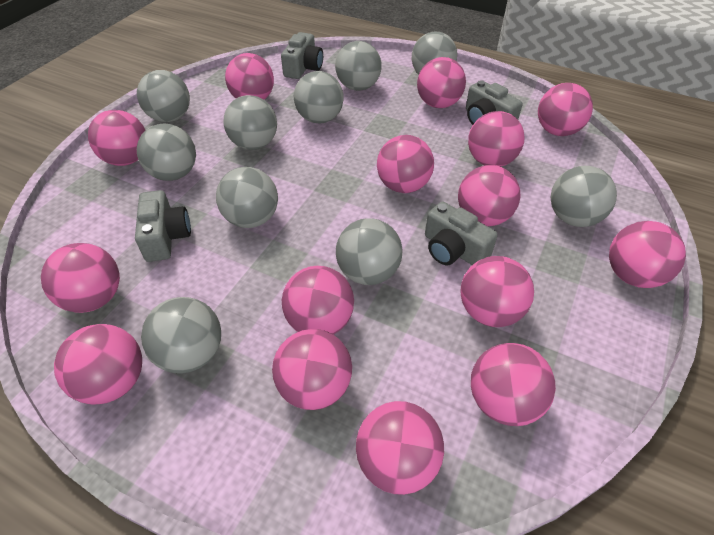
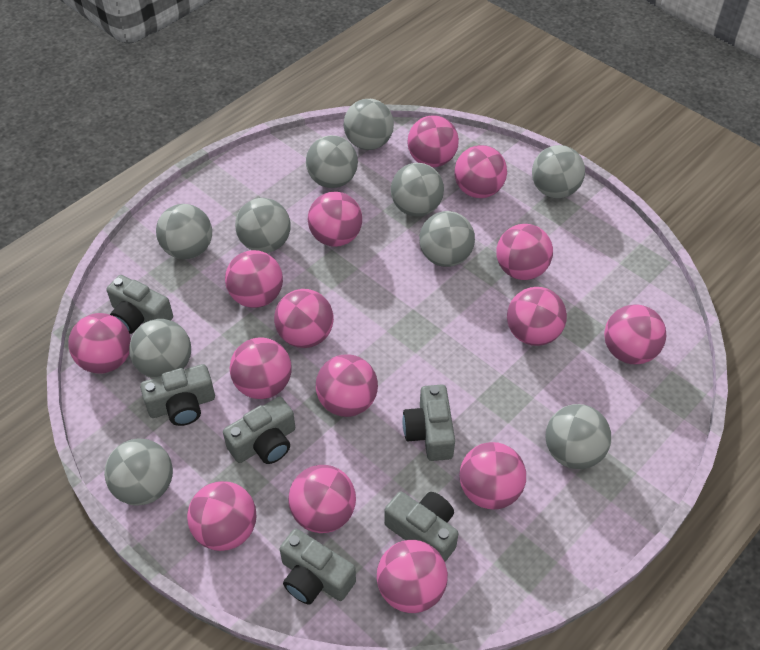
grey camera: 4 -> 6

